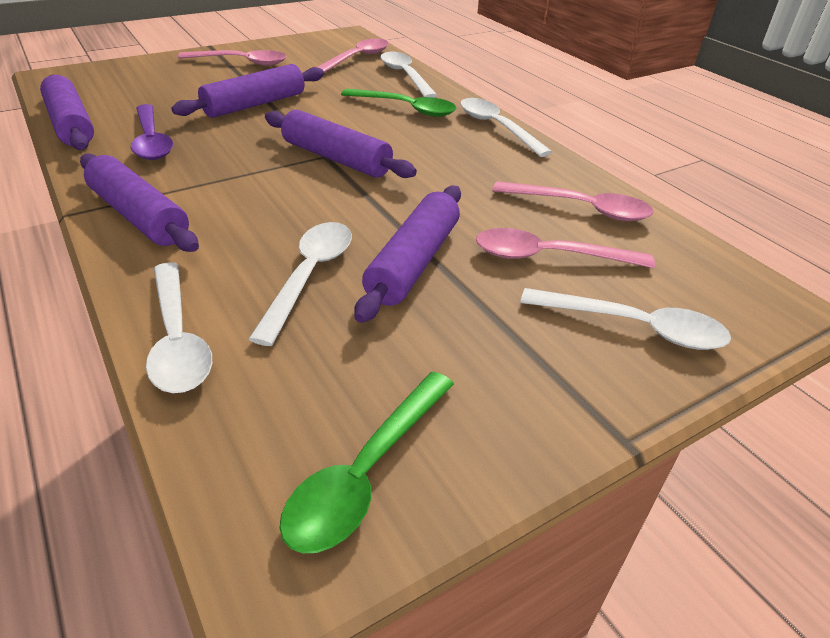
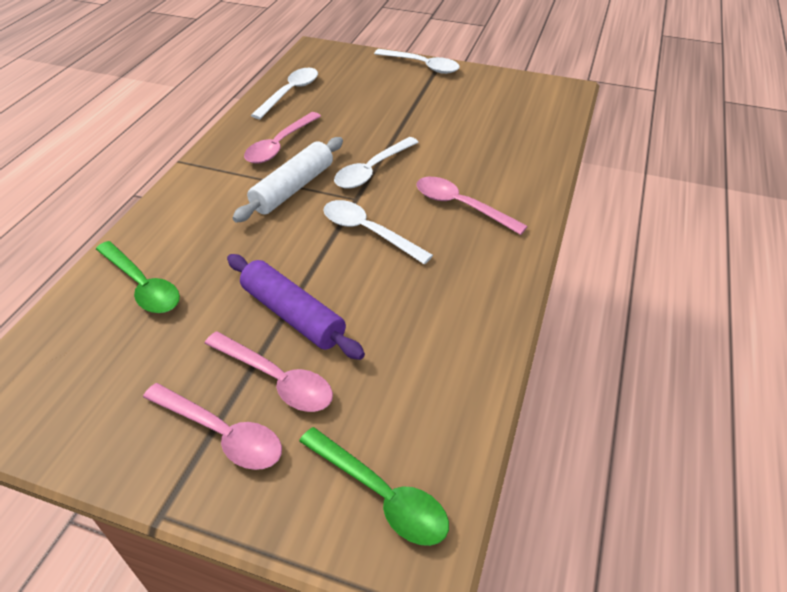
purple rolling pin: 5 -> 1
purple spoon: 1 -> 0
white rolling pin: 0 -> 1
white spoon: 5 -> 4

